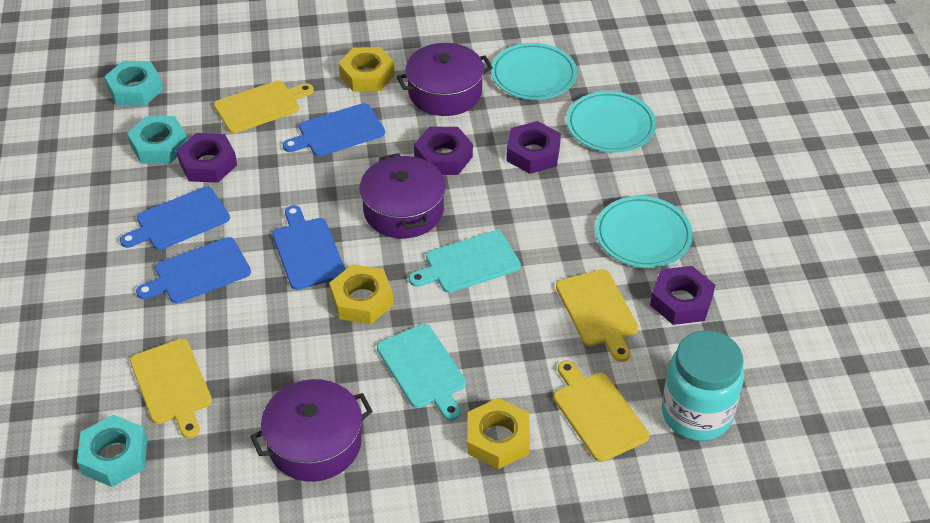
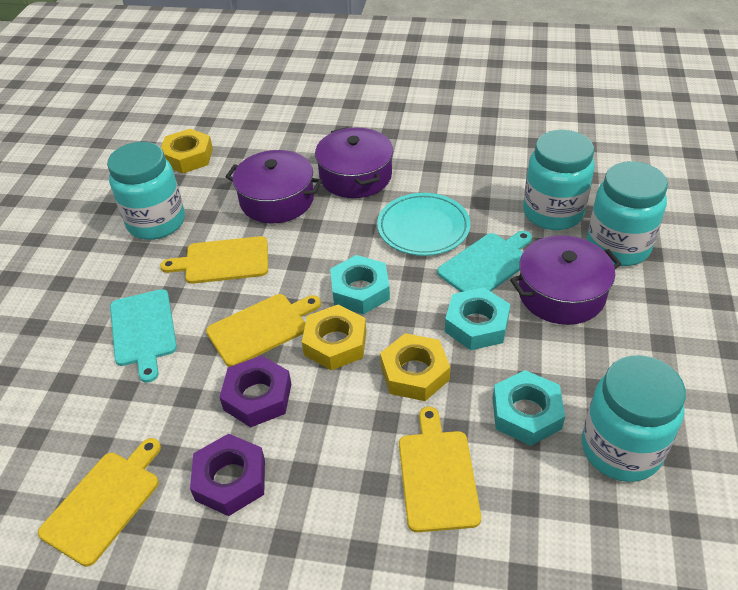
blue cutting board: 4 -> 0
purple nut: 4 -> 2
turquoise jar: 1 -> 4
turquoise plate: 3 -> 1

